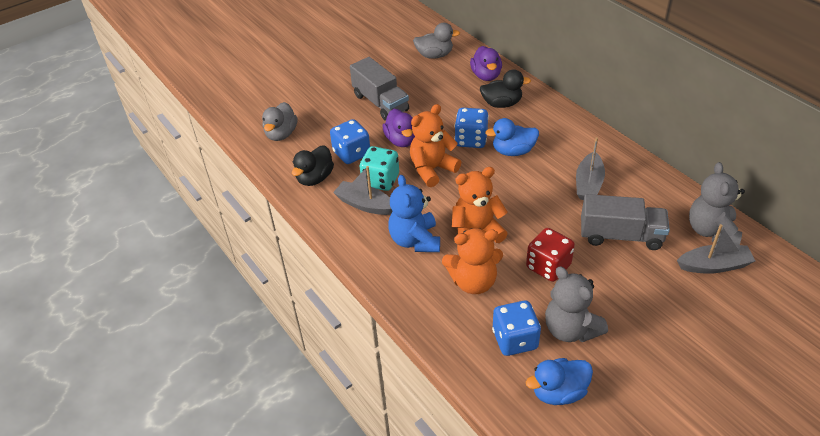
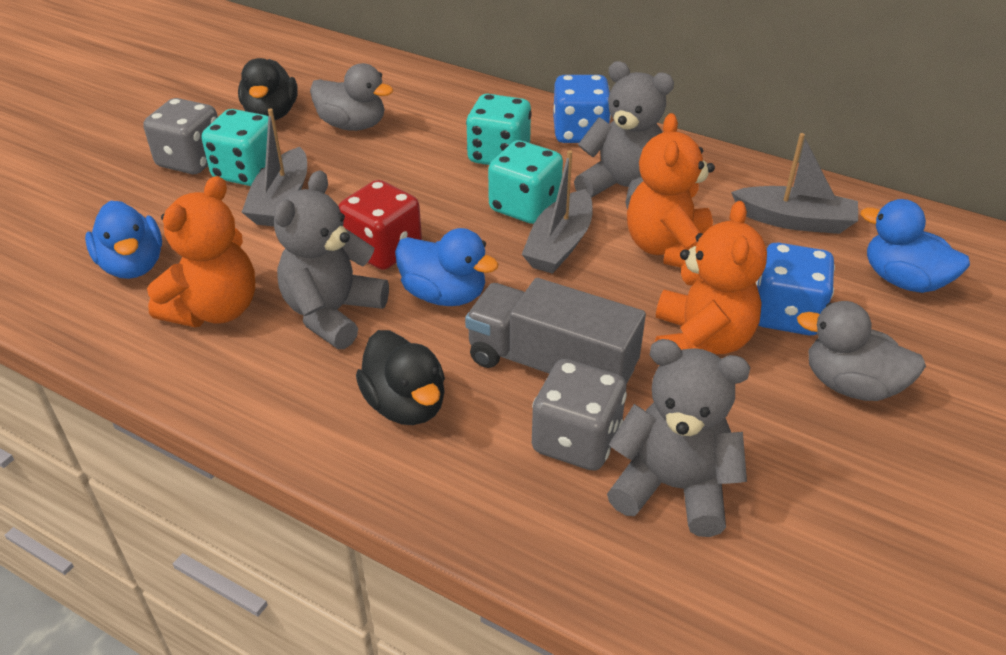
blue dice: 3 -> 2
blue duck: 2 -> 3
blue teddy bear: 1 -> 0
grey dice: 0 -> 2
grey teddy bear: 2 -> 3
grey truck: 2 -> 1
purple duck: 2 -> 0
turquoise dice: 1 -> 3

